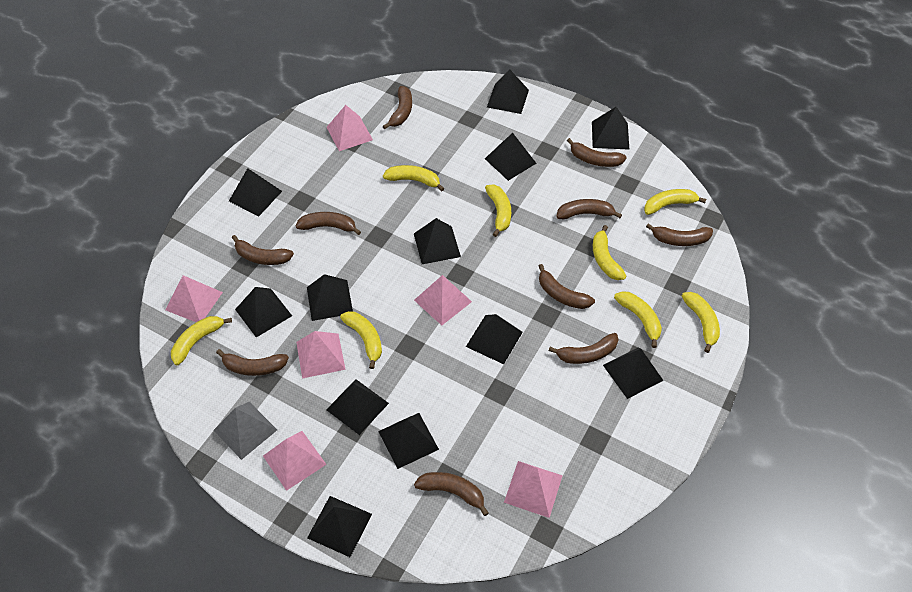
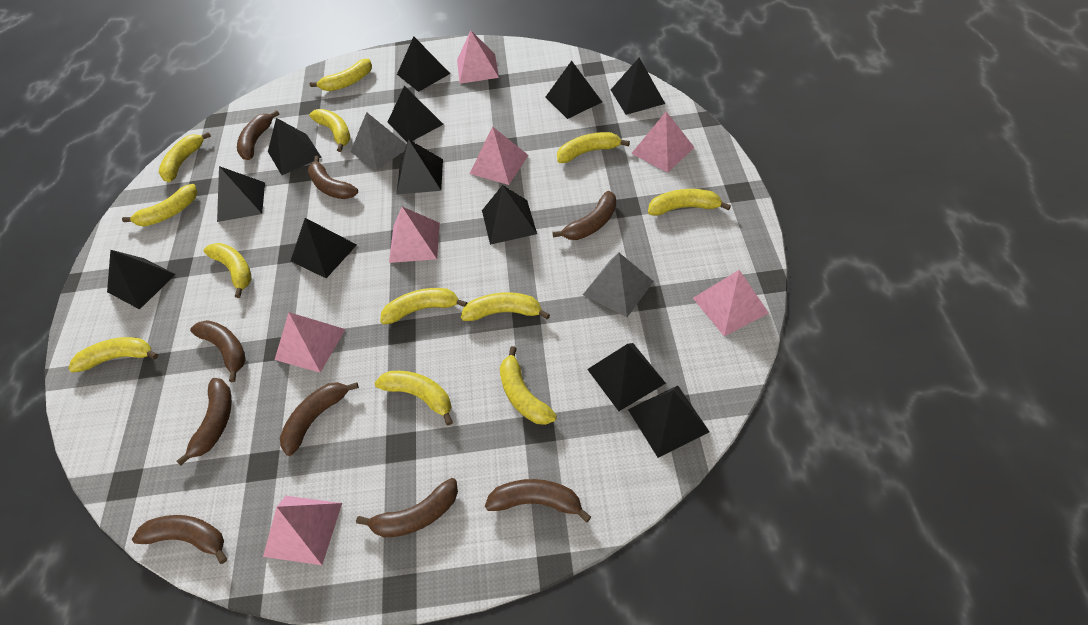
brown banana: 10 -> 9
grey pyramid: 1 -> 2
pink pyramid: 6 -> 7
yellow banana: 8 -> 12

